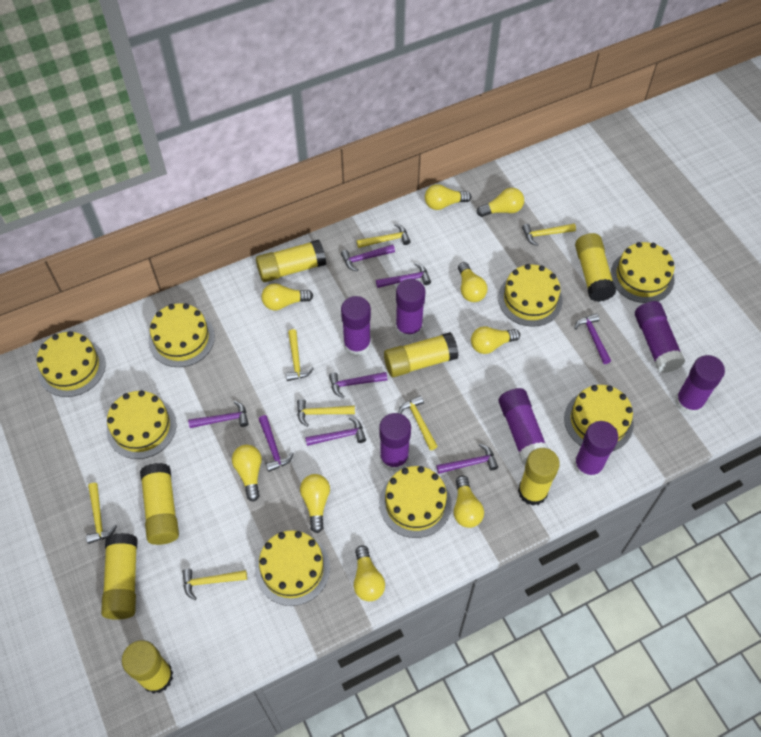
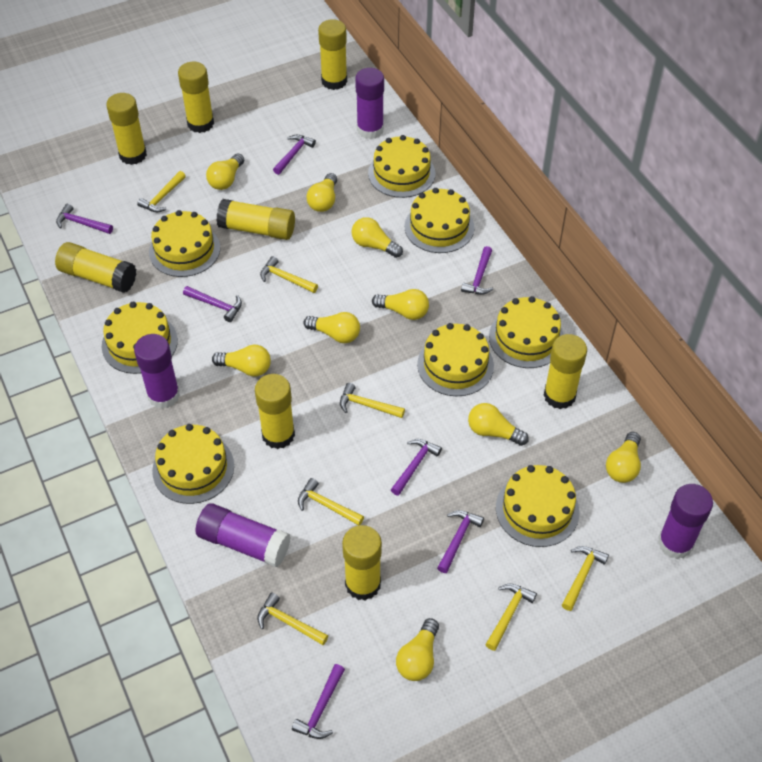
purple glue stick: 7 -> 4
purple hammer: 8 -> 7
yellow glue stick: 7 -> 8

